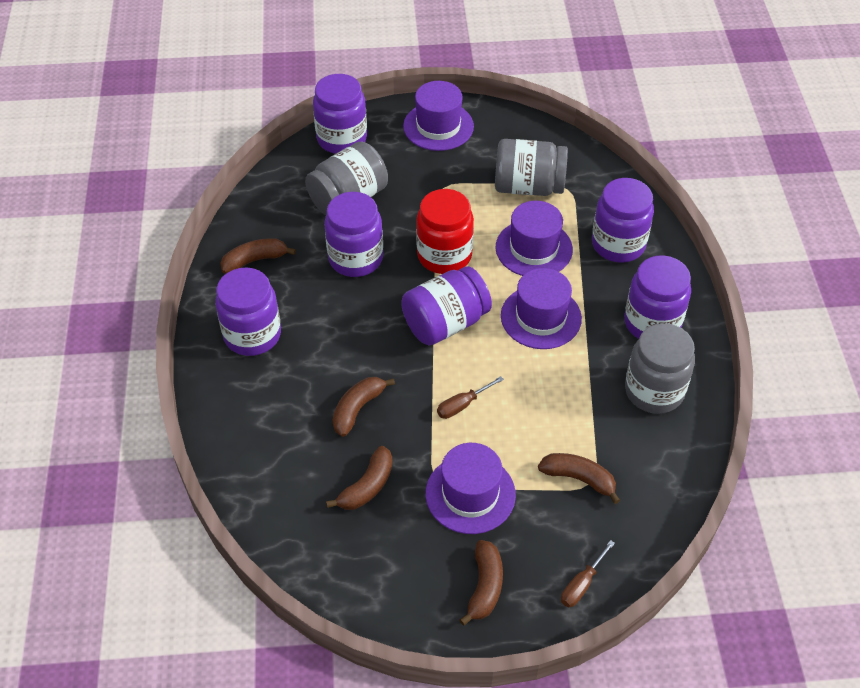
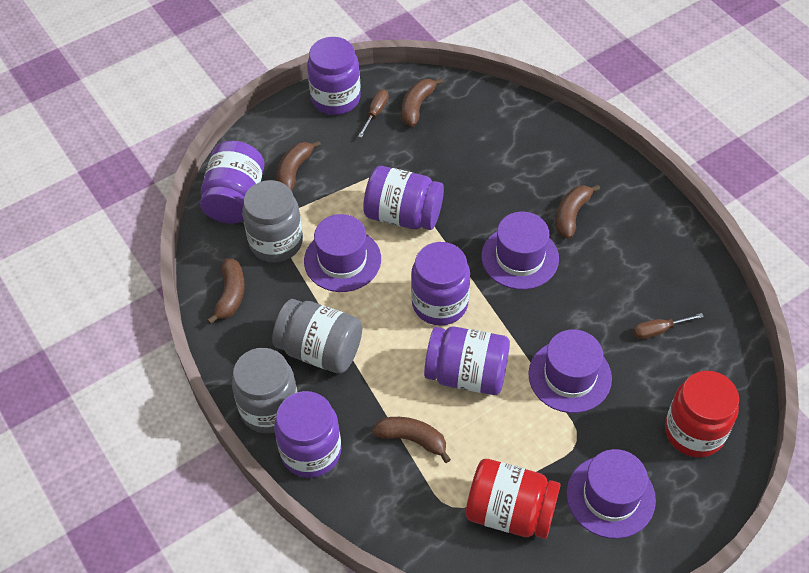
red jar: 1 -> 2

